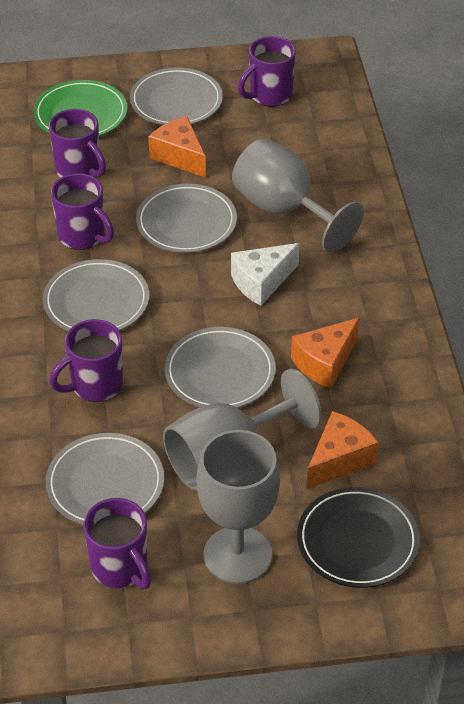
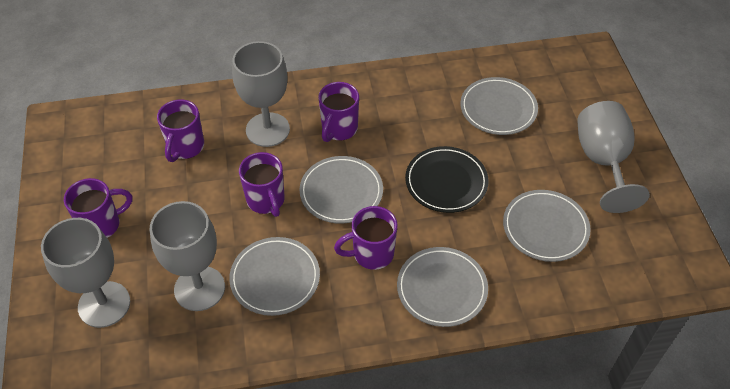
green plate: 1 -> 0
grey goblet: 3 -> 4
orange cheese: 3 -> 0
white cheese: 1 -> 0

